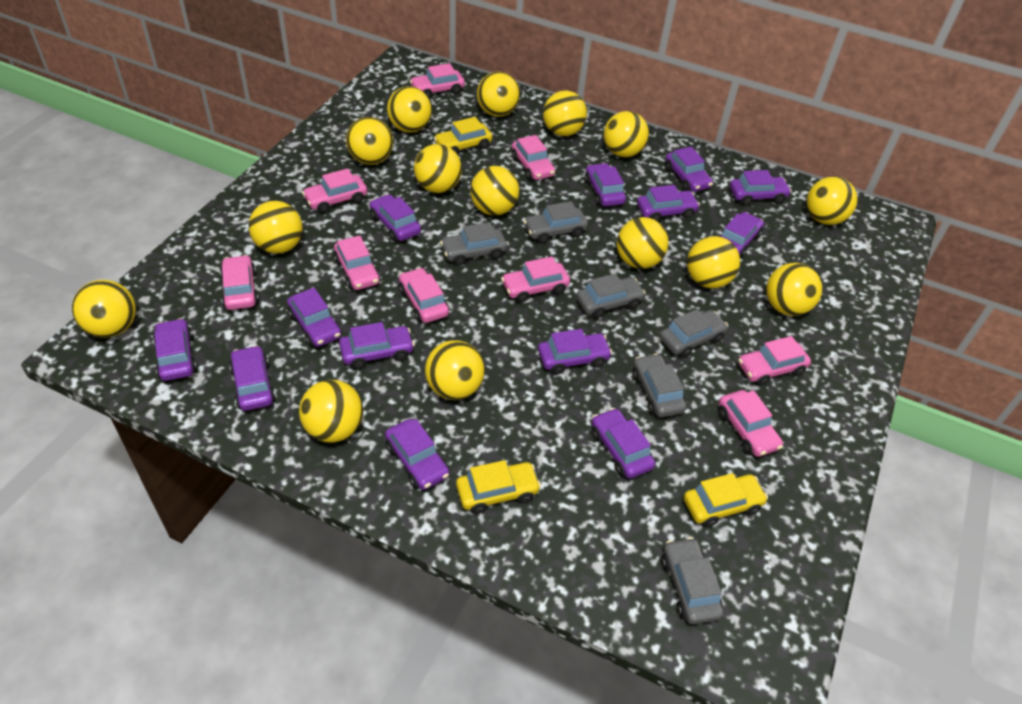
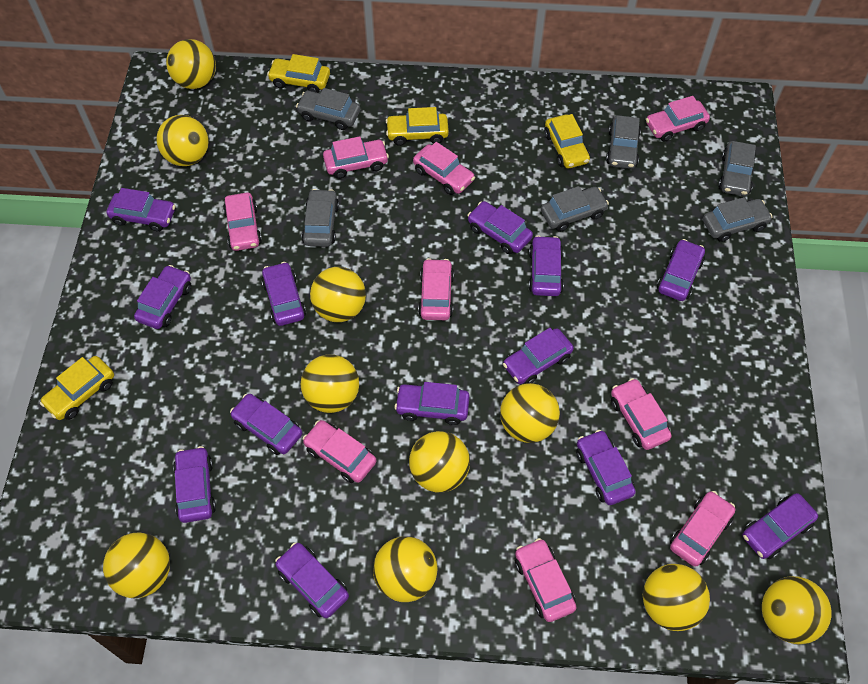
yellow ball: 15 -> 10
yellow car: 3 -> 4

